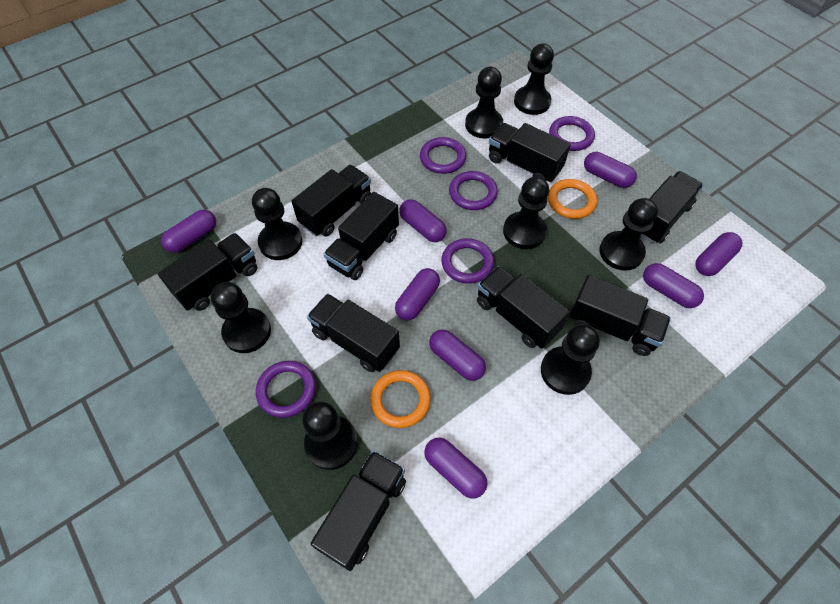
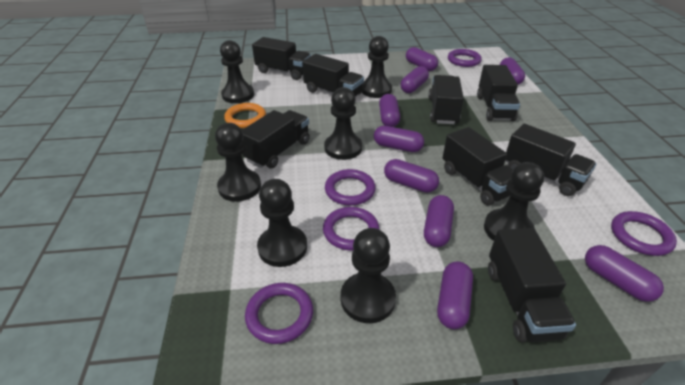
black pawn: 8 -> 7
black truck: 9 -> 8
orange ring: 2 -> 1
purple capsule: 8 -> 9

